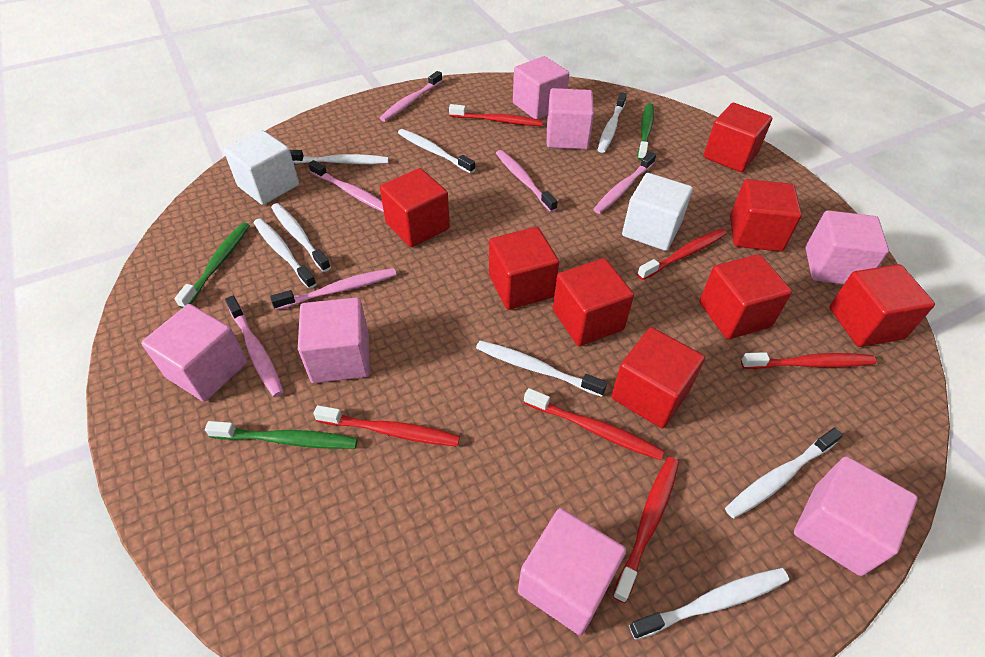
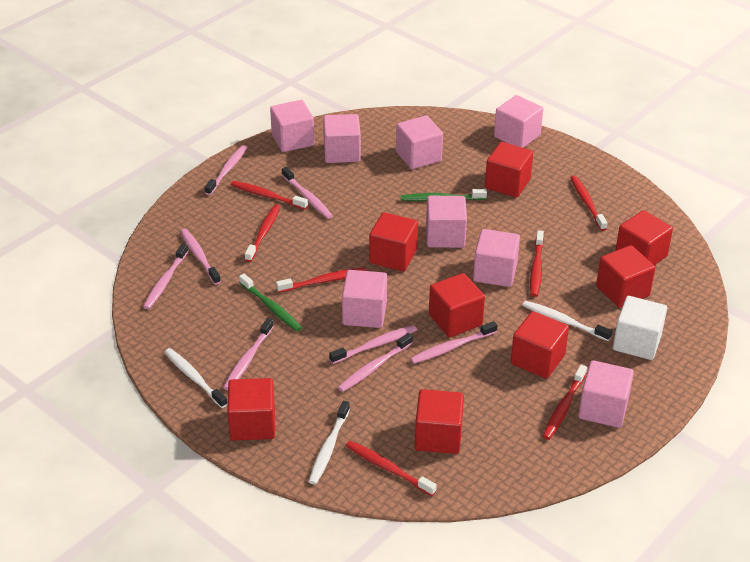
green toothbrush: 3 -> 2
pink cube: 7 -> 8
pink toothbrush: 6 -> 8
red toothbrush: 6 -> 7
white cube: 2 -> 1
white toothbrush: 8 -> 3

